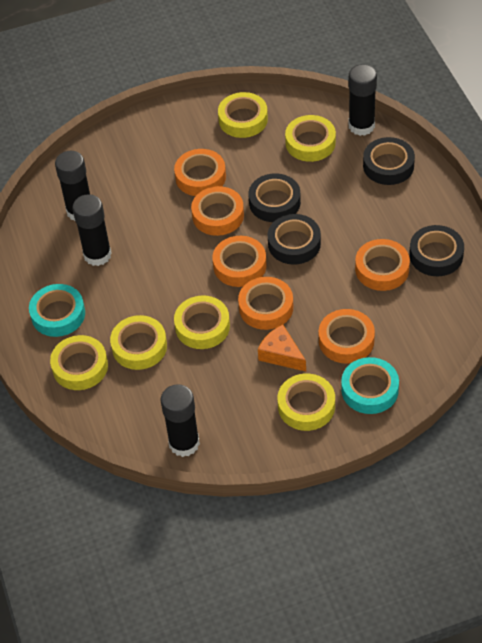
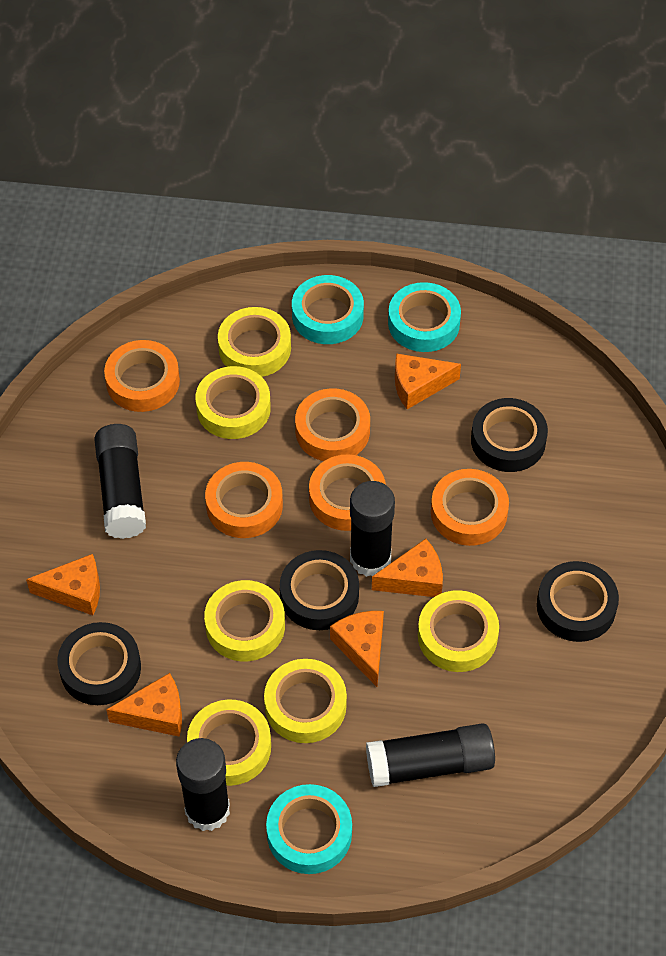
orange cheese: 1 -> 5
orange tape: 6 -> 5
turquoise tape: 2 -> 3

